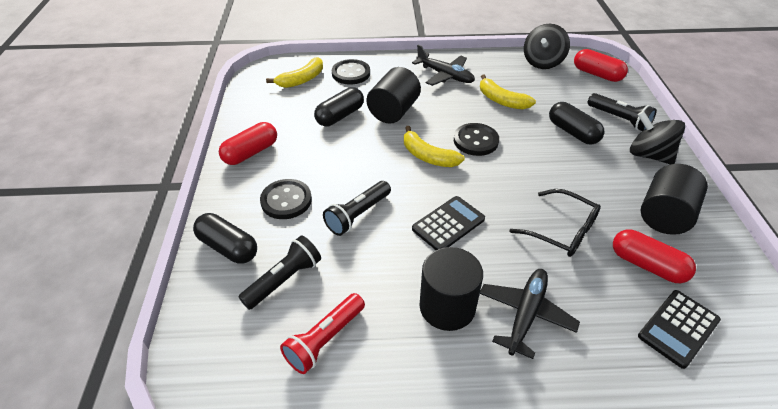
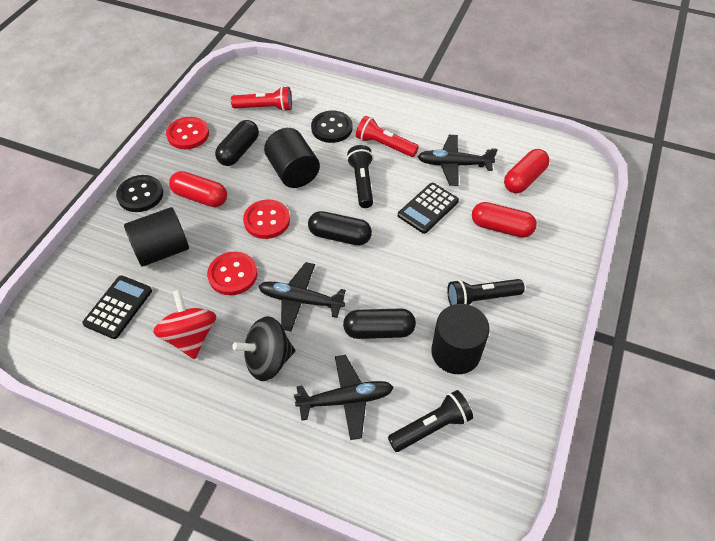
black button: 3 -> 2
black glasses: 1 -> 0
black plane: 2 -> 3
black spinning top: 2 -> 1
red button: 0 -> 3
red flashlight: 1 -> 2
red spinning top: 0 -> 1
yellow banana: 3 -> 0

